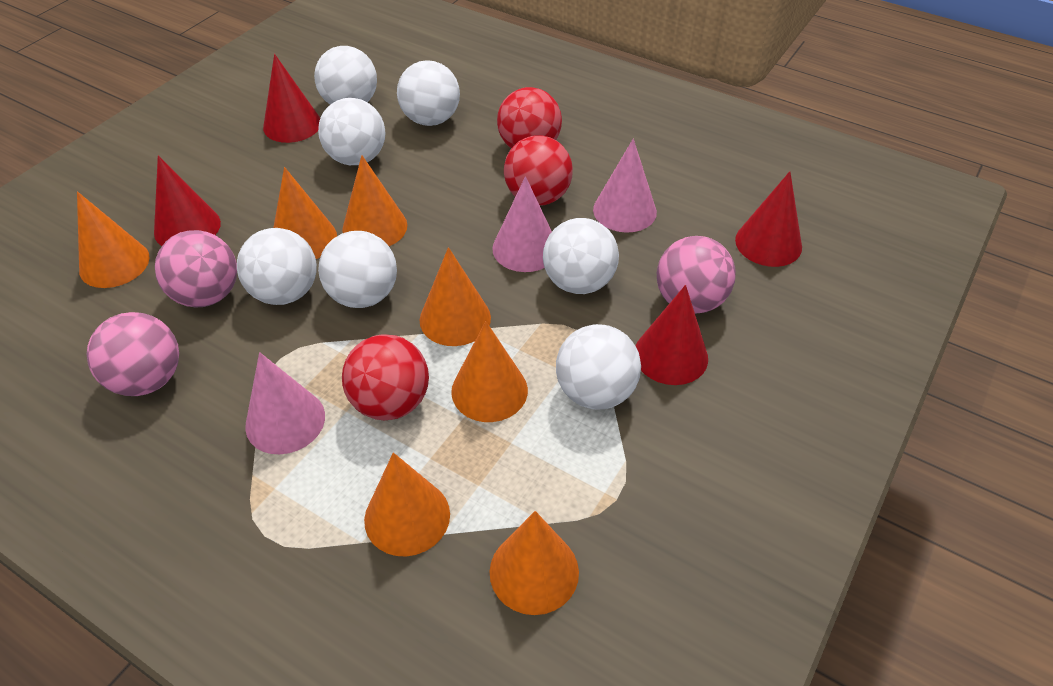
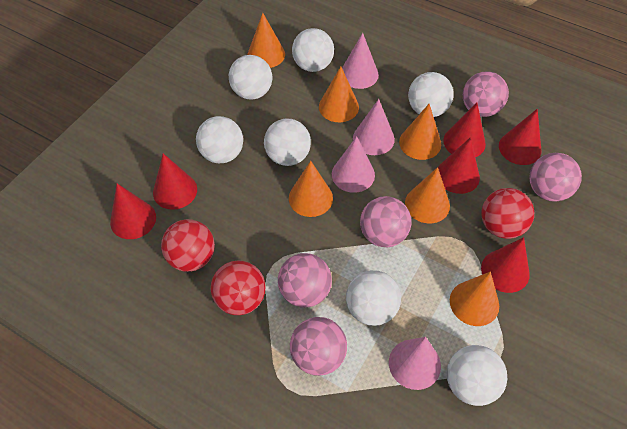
orange cone: 7 -> 6
pink ball: 3 -> 5
pink cone: 3 -> 4
red cone: 4 -> 6

